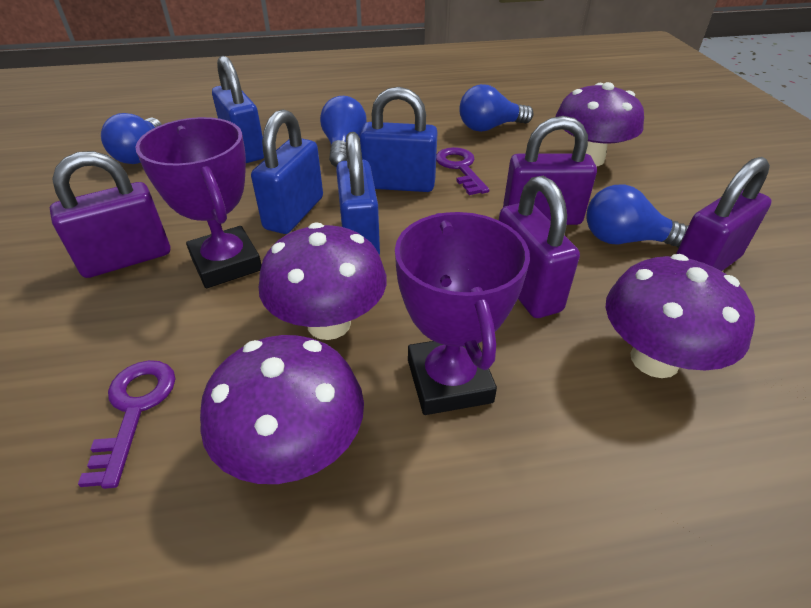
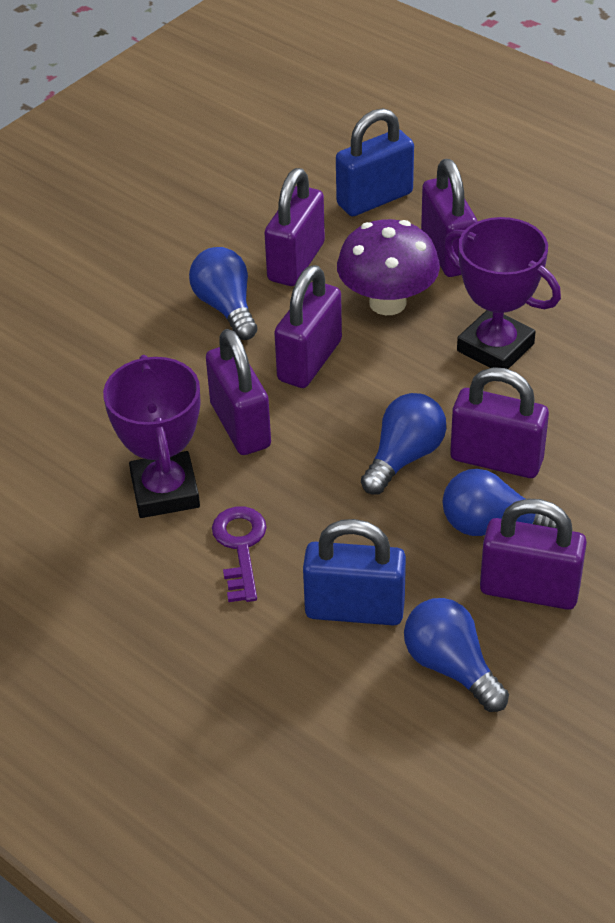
blue padlock: 4 -> 2
purple key: 2 -> 1
purple mushroom: 4 -> 1
purple padlock: 4 -> 6

